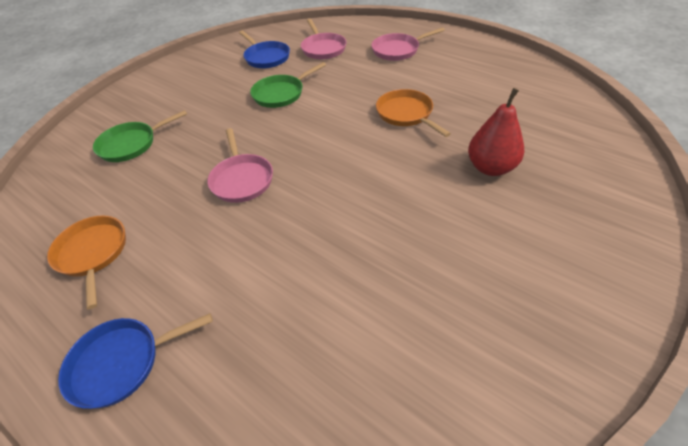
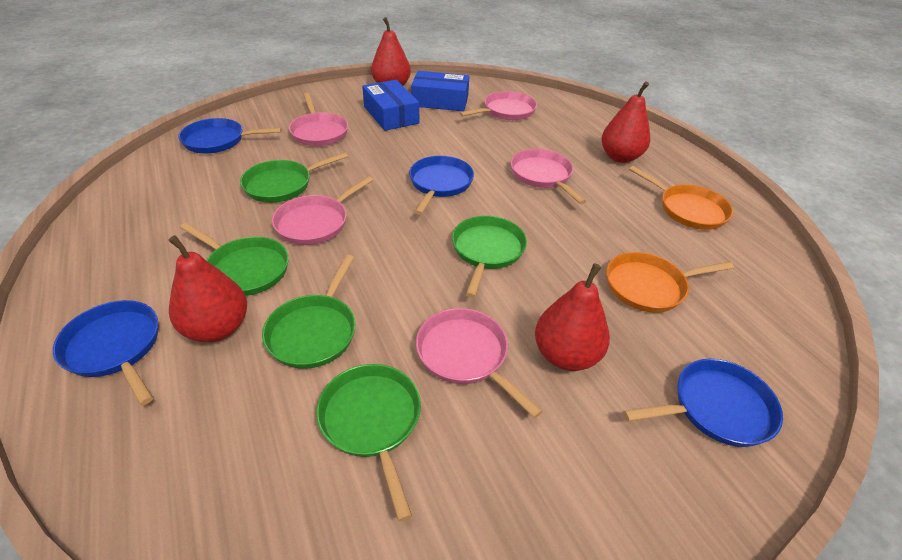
blue box: 0 -> 2
blue pan: 2 -> 4
green pan: 2 -> 5
pink pan: 3 -> 5
red pear: 1 -> 4

